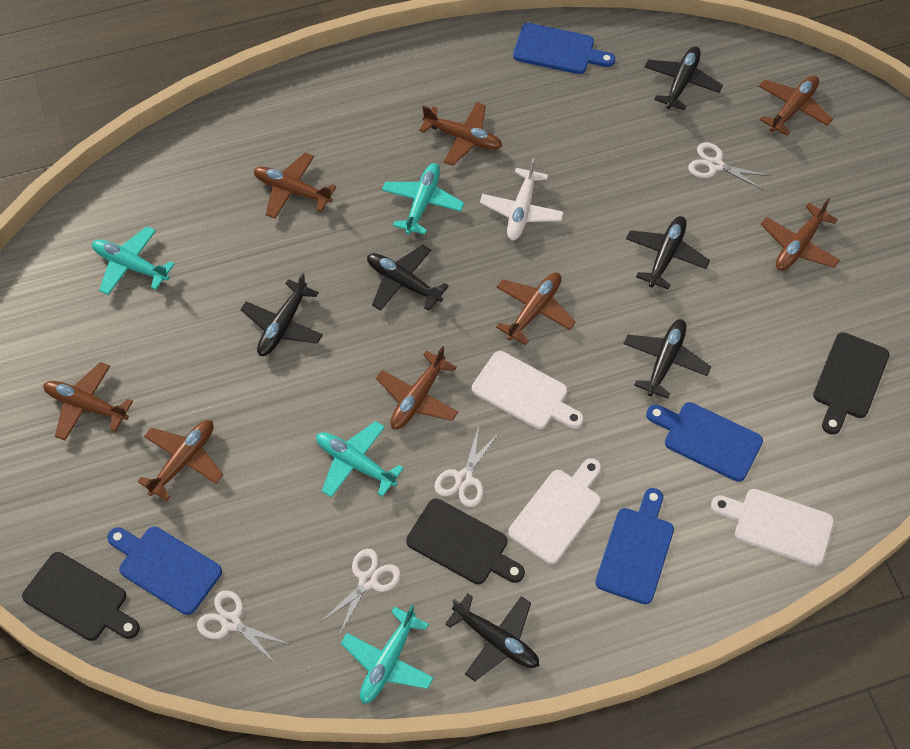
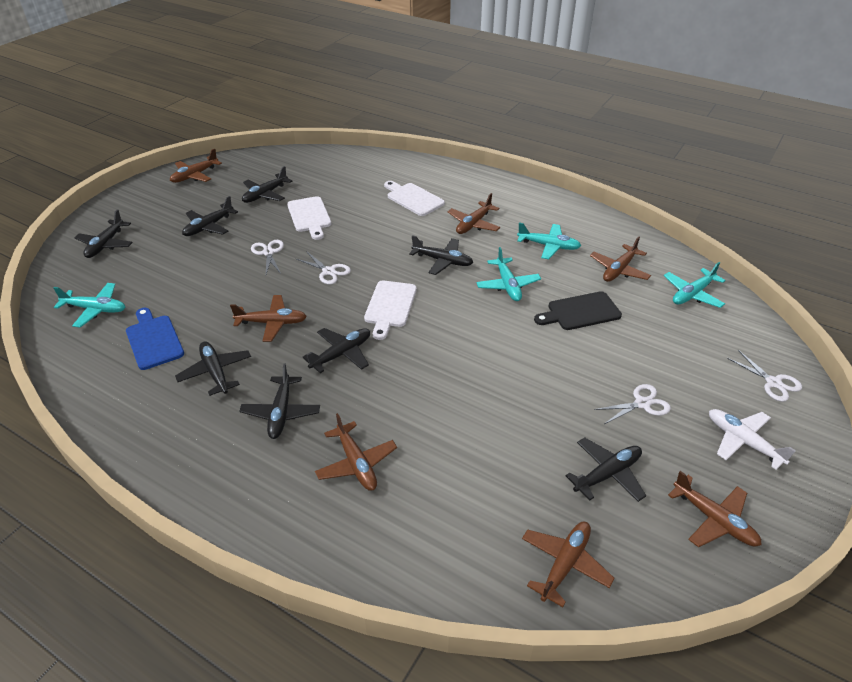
black cutting board: 3 -> 1
black plane: 6 -> 8
blue cutting board: 4 -> 1
brown plane: 8 -> 7

